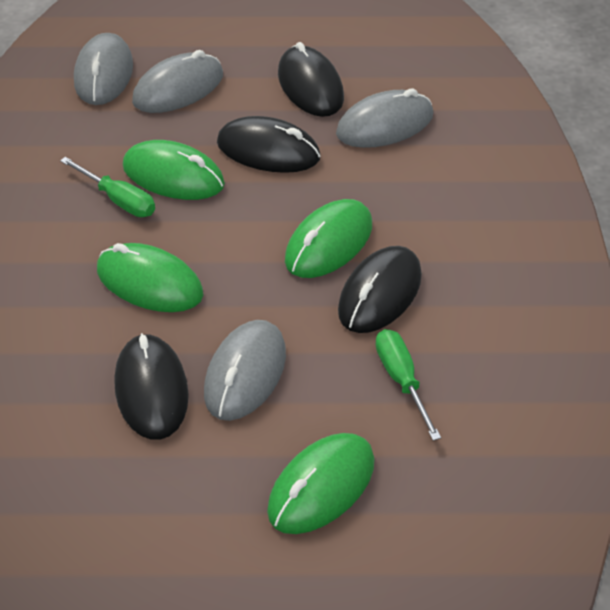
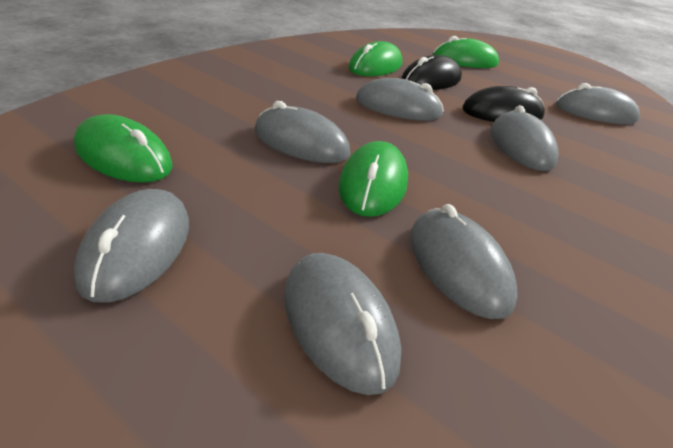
black mouse: 4 -> 2
green screwdriver: 2 -> 0
grey mouse: 4 -> 7

